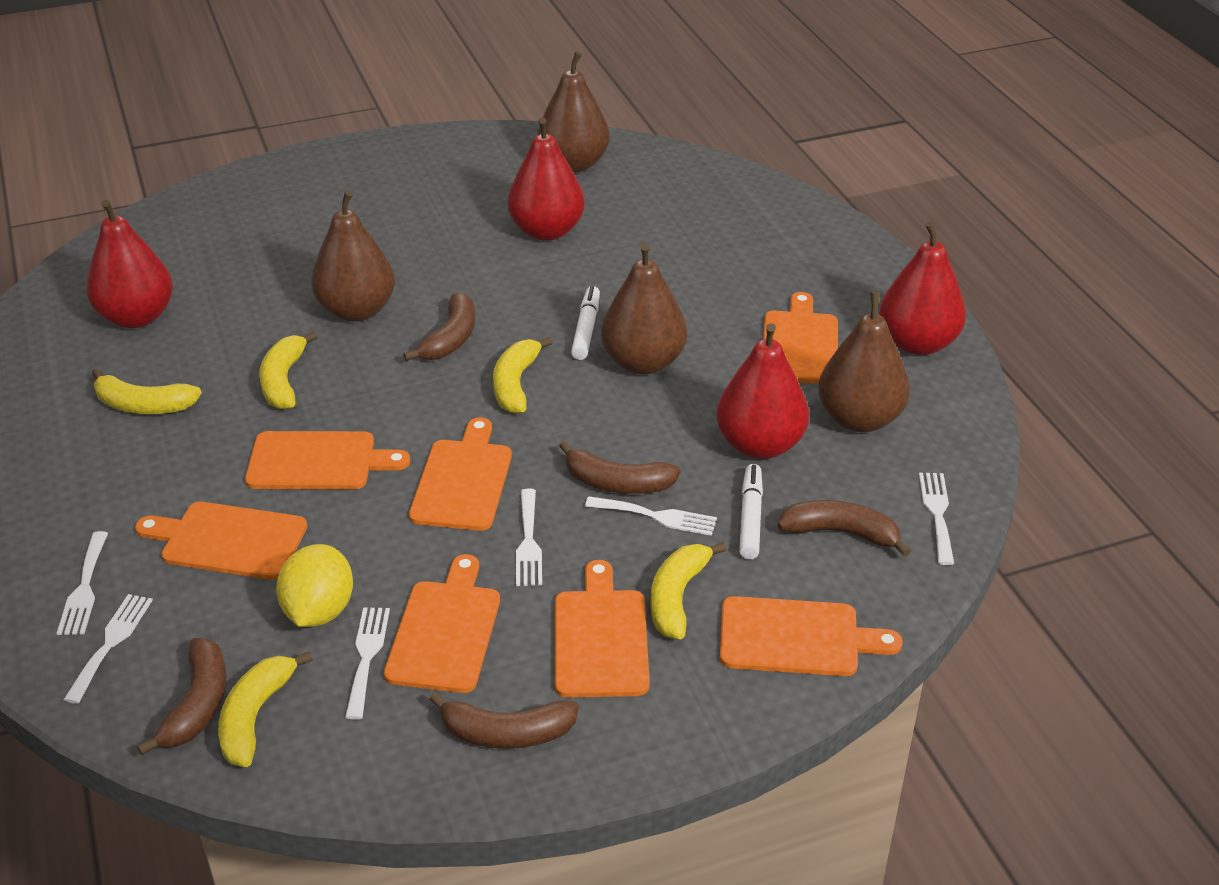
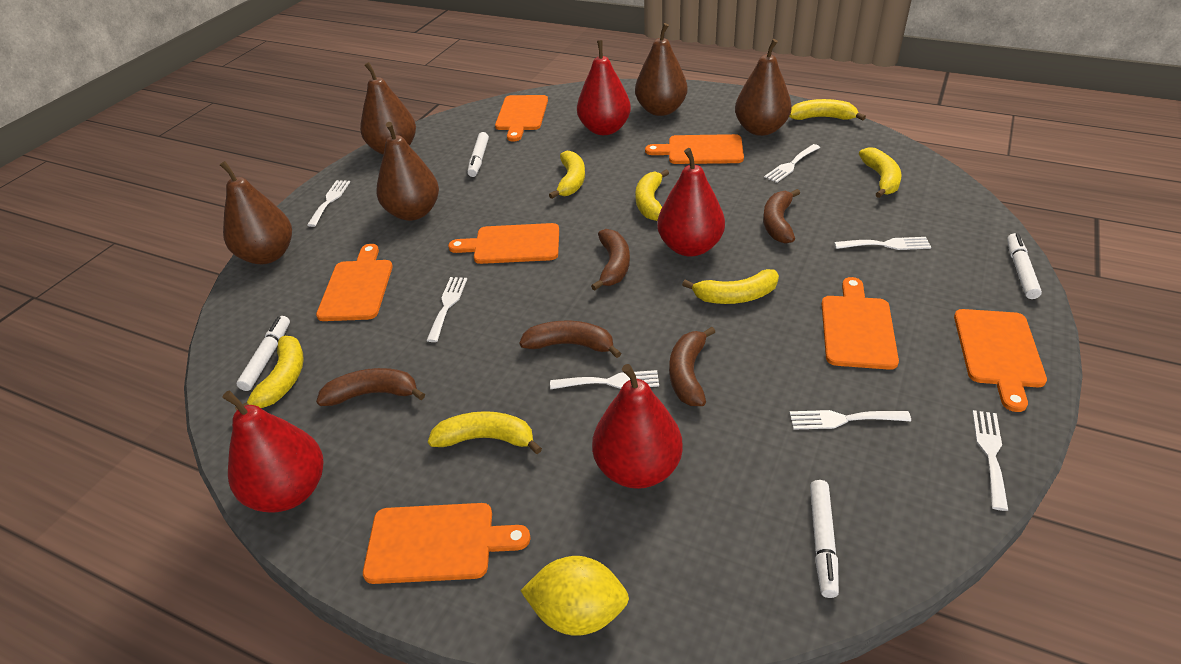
brown pear: 4 -> 5
white fork: 6 -> 7
white marker: 2 -> 4
yellow banana: 5 -> 7

